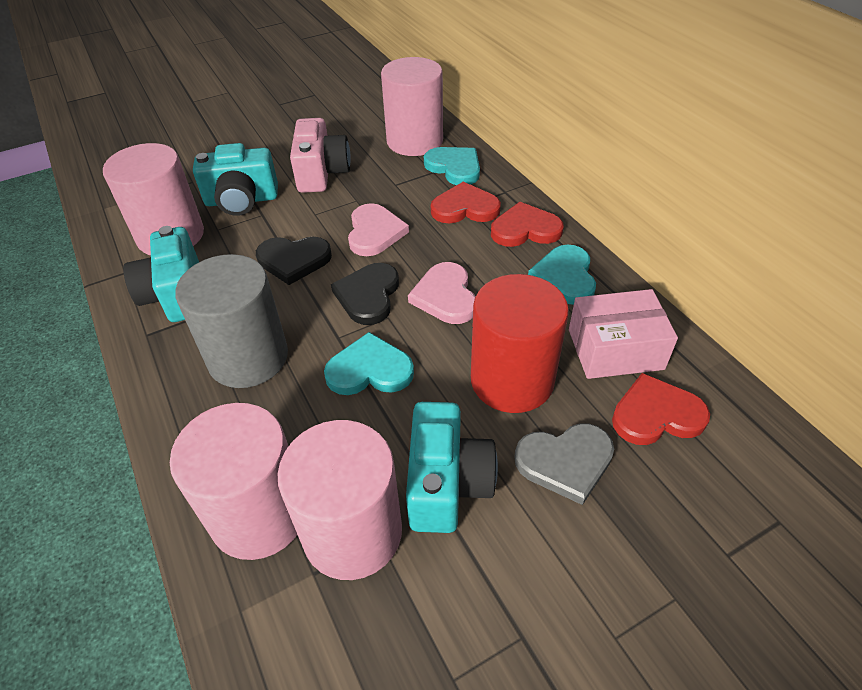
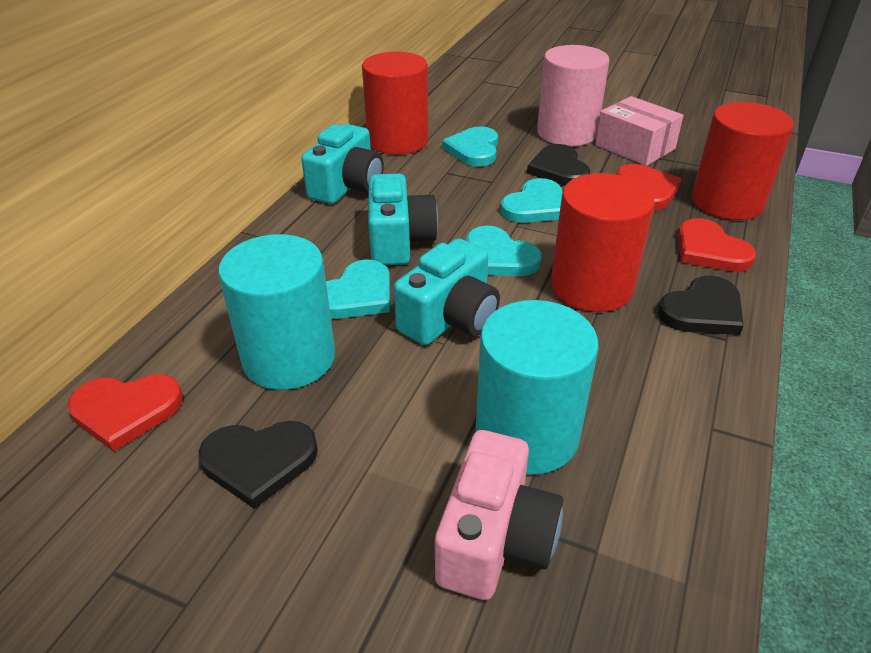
black heart: 2 -> 3
grey cylinder: 1 -> 0
grey heart: 1 -> 0
pink cylinder: 4 -> 1
pink heart: 2 -> 0
red cylinder: 1 -> 3
turquoise cylinder: 0 -> 2
turquoise heart: 3 -> 4

